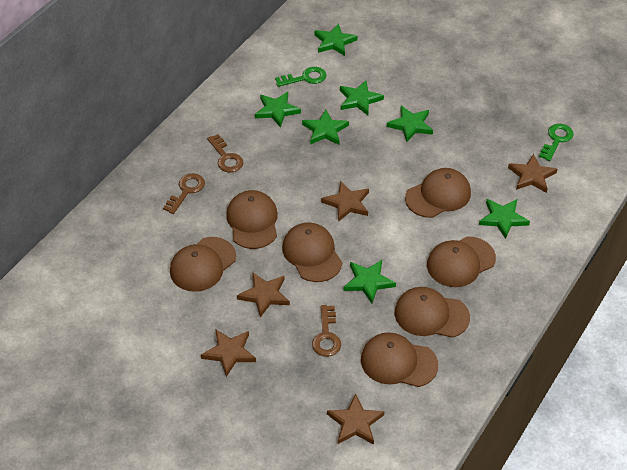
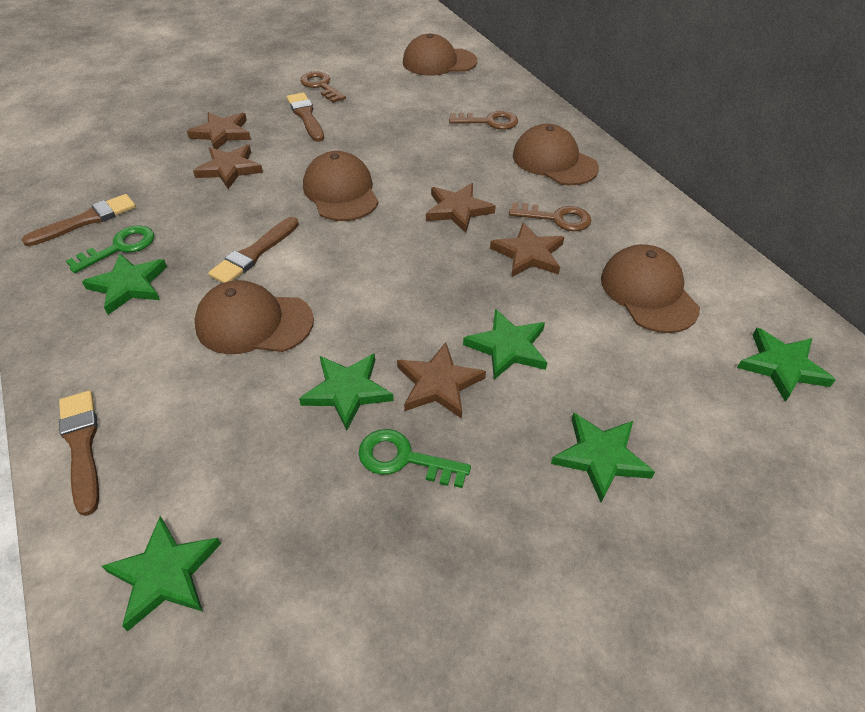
brown brush: 0 -> 4
brown cap: 7 -> 5
green star: 7 -> 6

